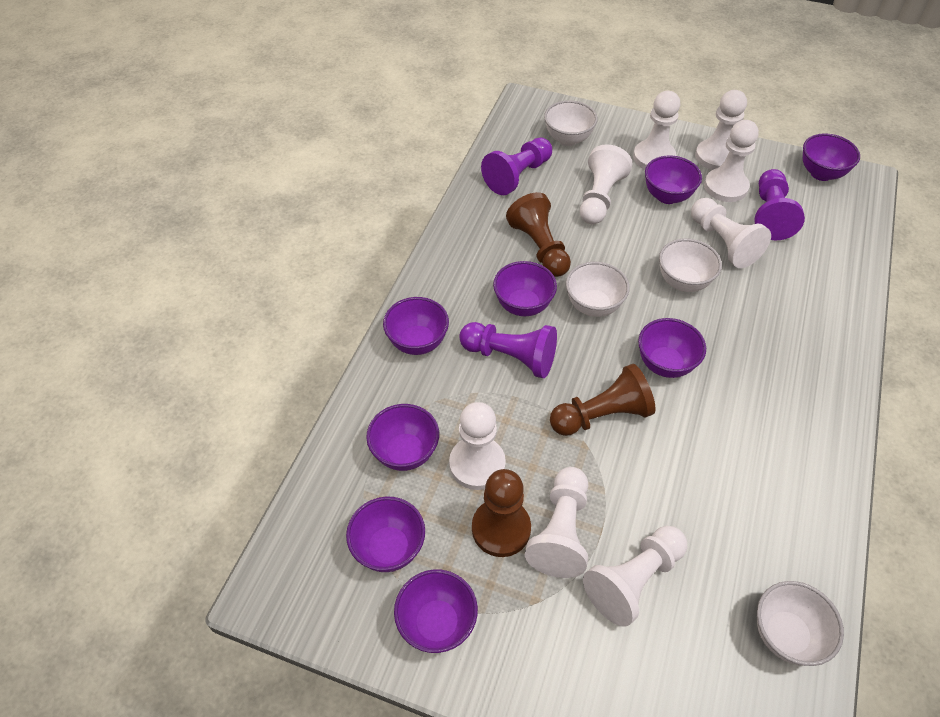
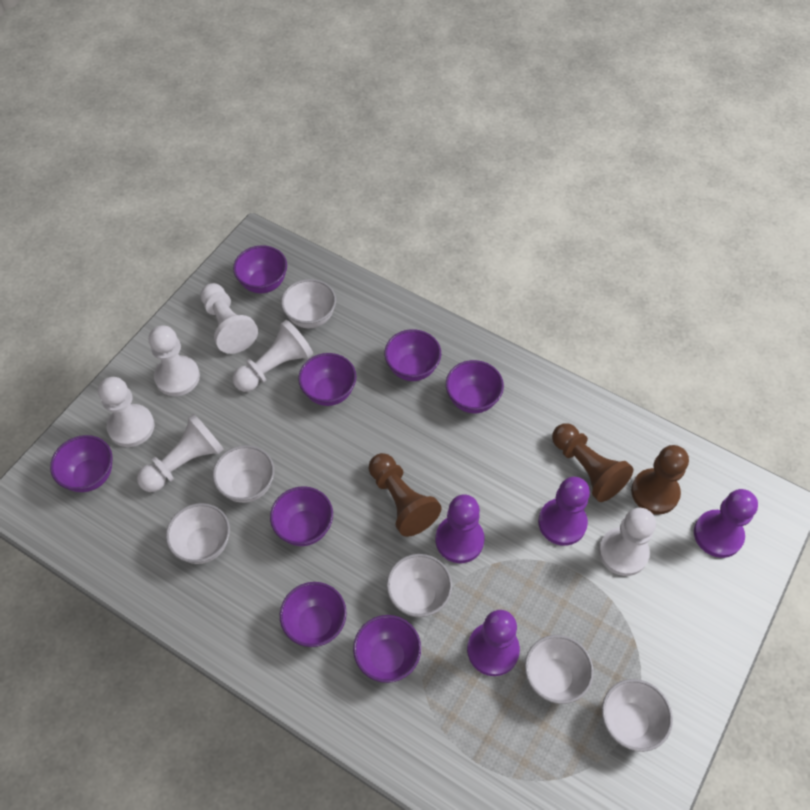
purple pawn: 3 -> 4
white bowl: 4 -> 6
white pawn: 8 -> 6

